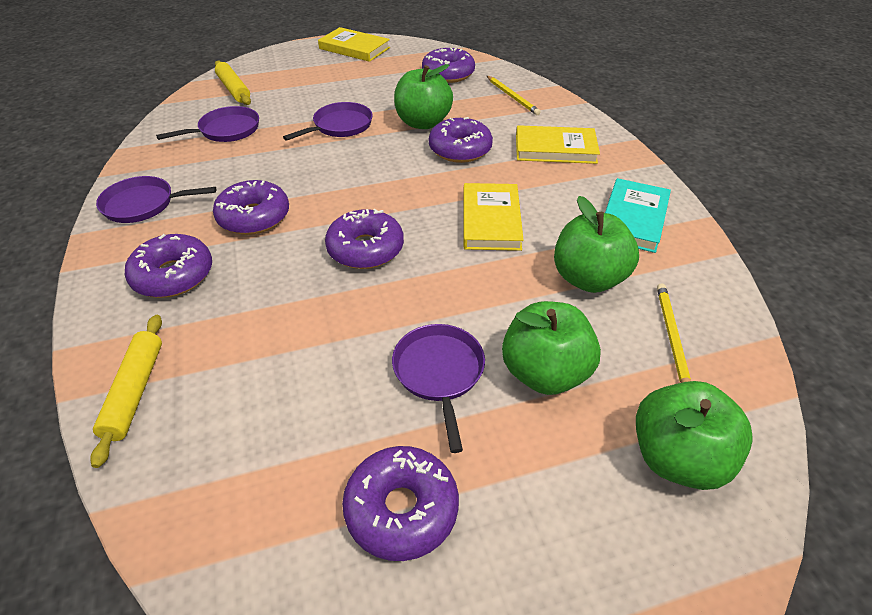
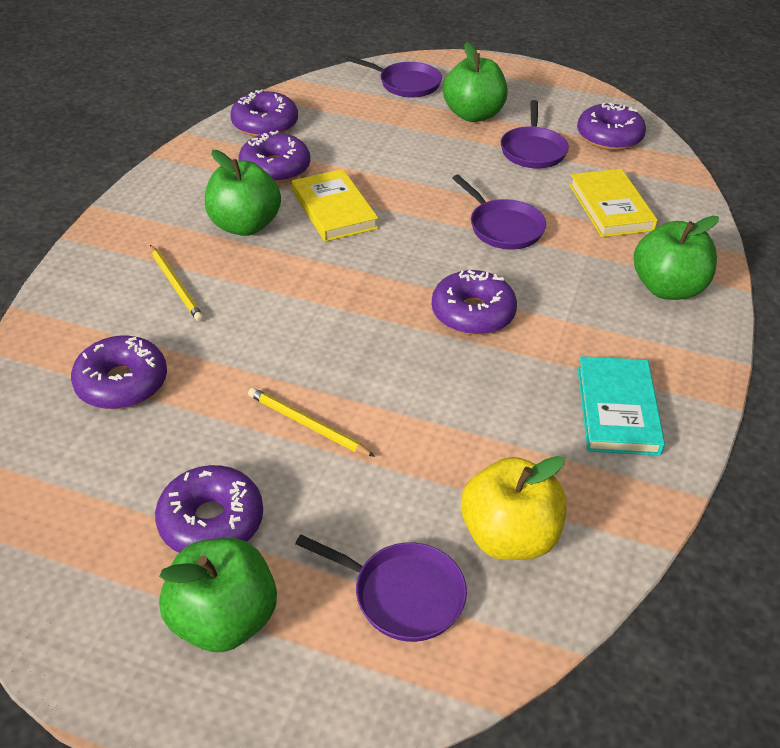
yellow apple: 0 -> 1
yellow book: 3 -> 2
yellow rolling pin: 2 -> 0

